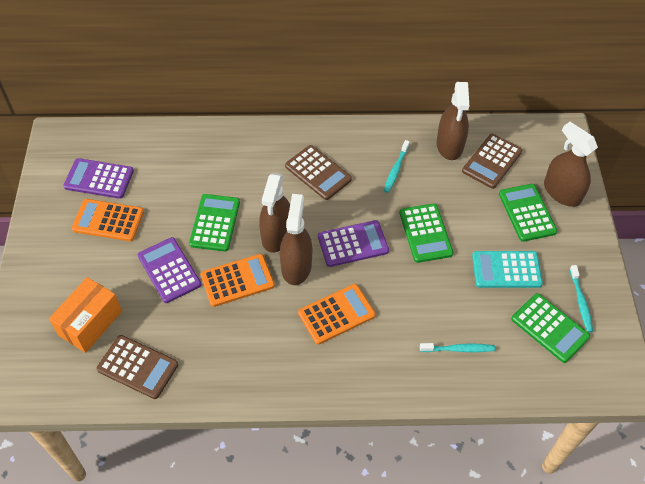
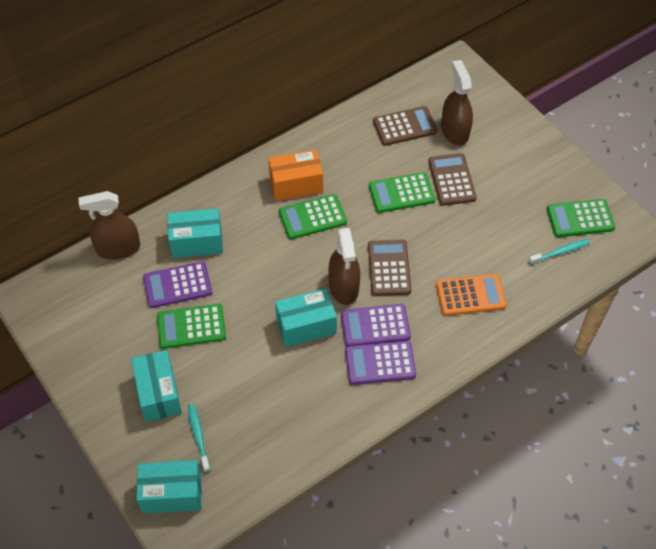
brown spray bottle: 4 -> 3
orange calculator: 3 -> 1
turquoise box: 0 -> 4
turquoise calculator: 1 -> 0
turquoise toothbrush: 3 -> 2

